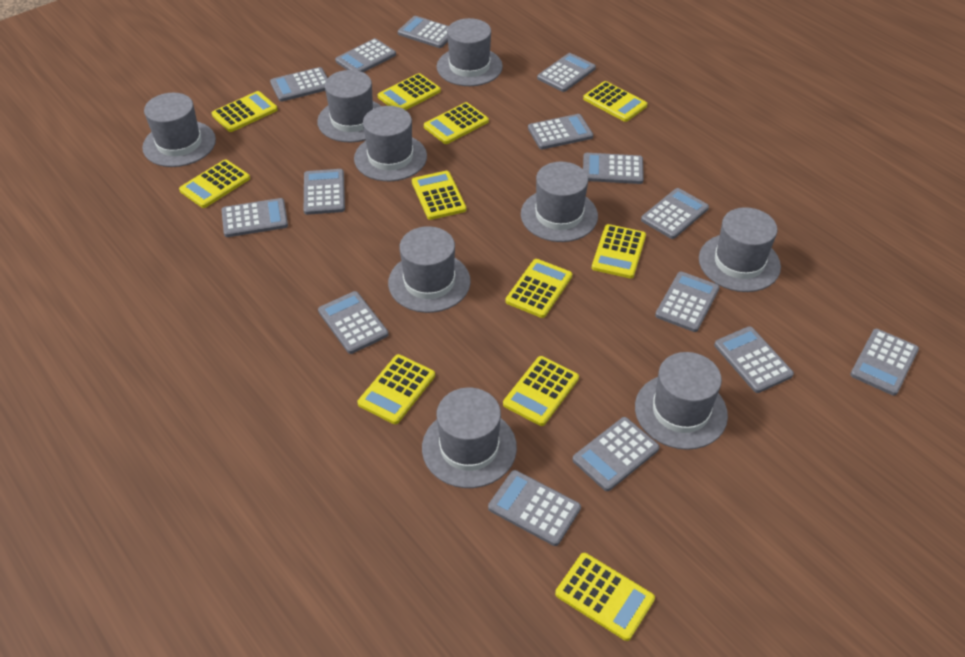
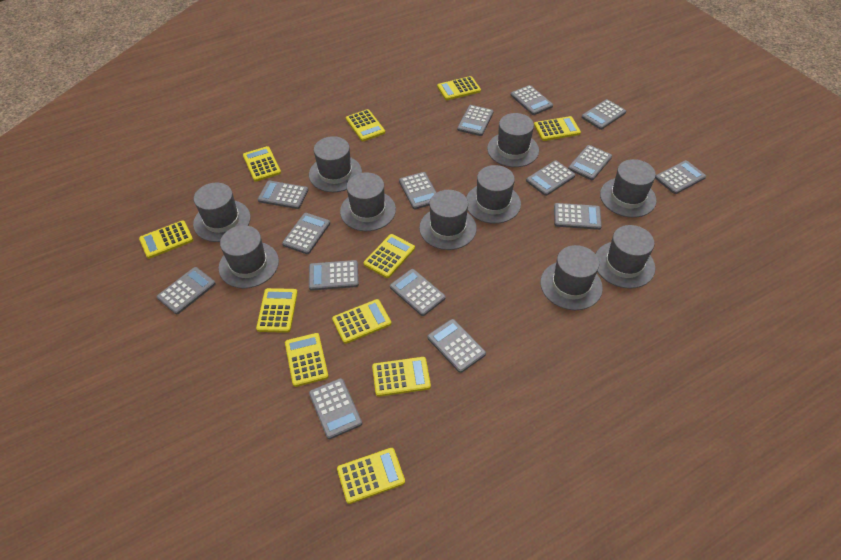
grey hat: 9 -> 10

